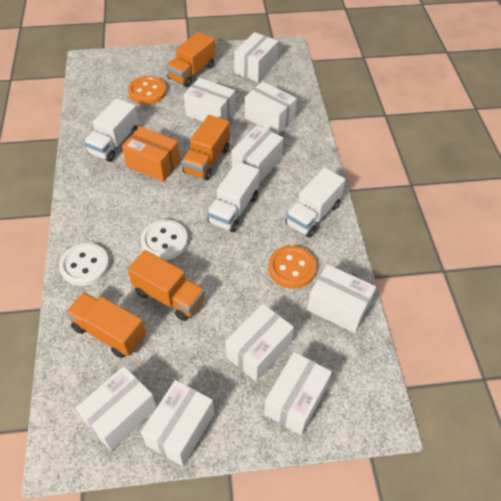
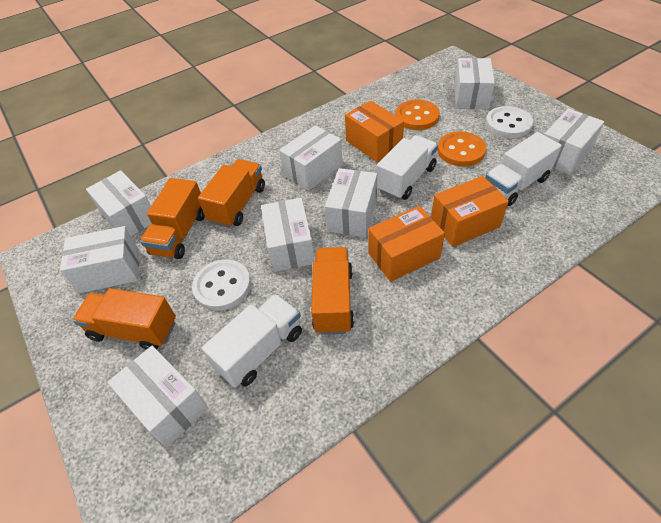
orange box: 1 -> 3
white box: 9 -> 8

